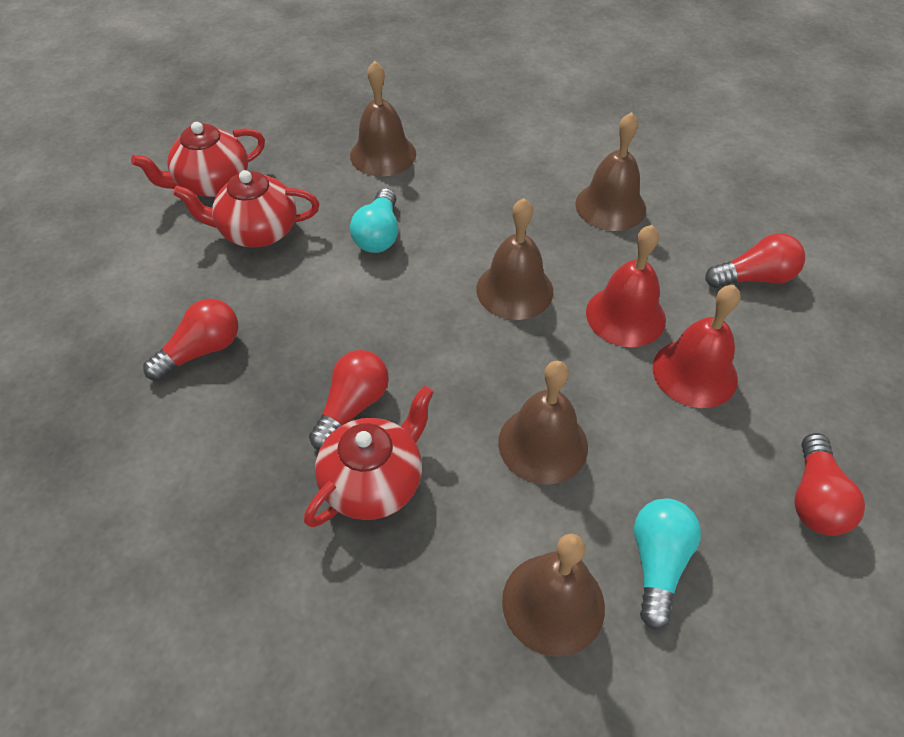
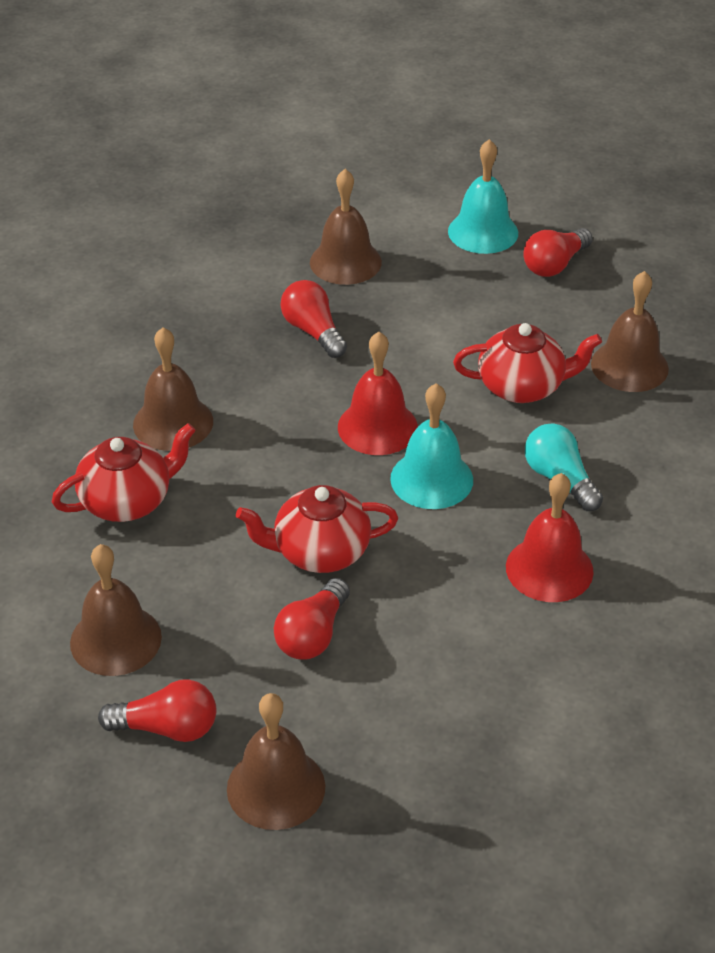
turquoise bell: 0 -> 2
turquoise light bulb: 2 -> 1

